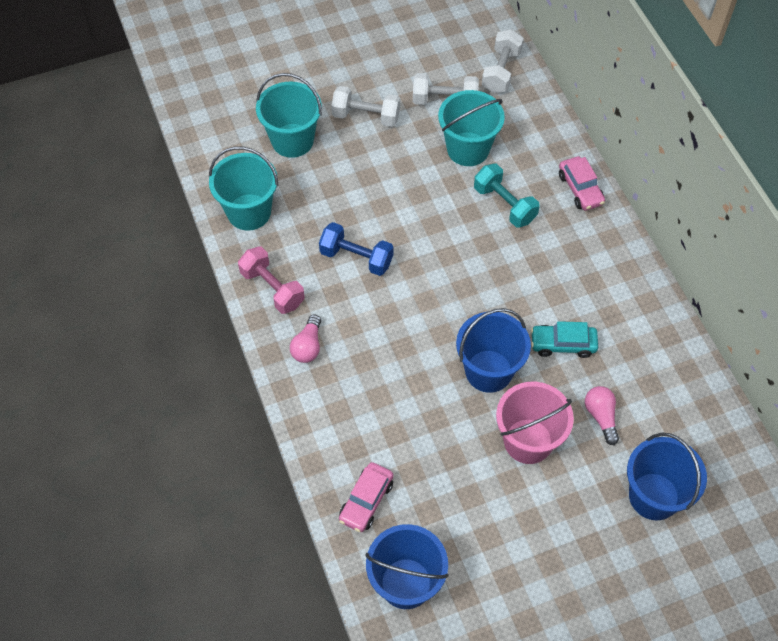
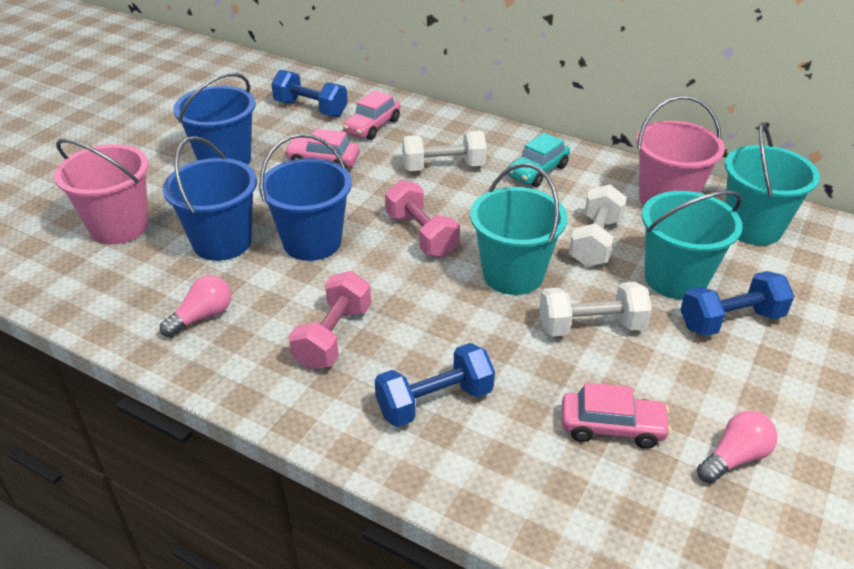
blue dumbbell: 1 -> 3
pink bucket: 1 -> 2
pink car: 2 -> 3
pink dumbbell: 1 -> 2
turquoise dumbbell: 1 -> 0

